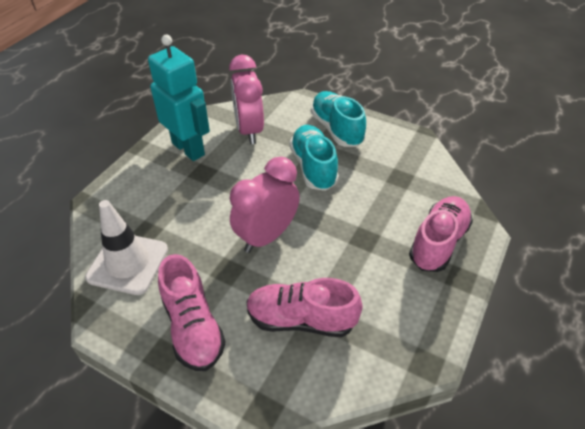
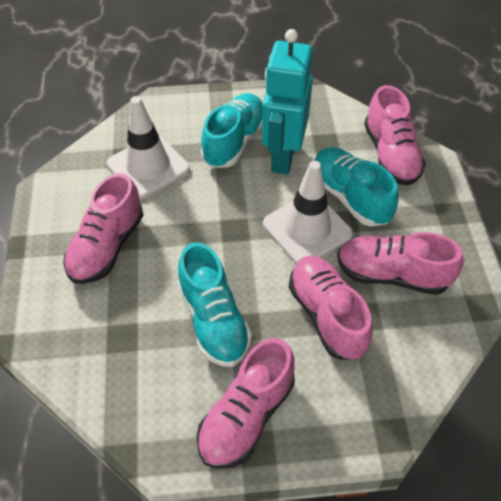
pink clock: 2 -> 0
pink shoe: 3 -> 5
turquoise shoe: 2 -> 3
white traffic cone: 1 -> 2

